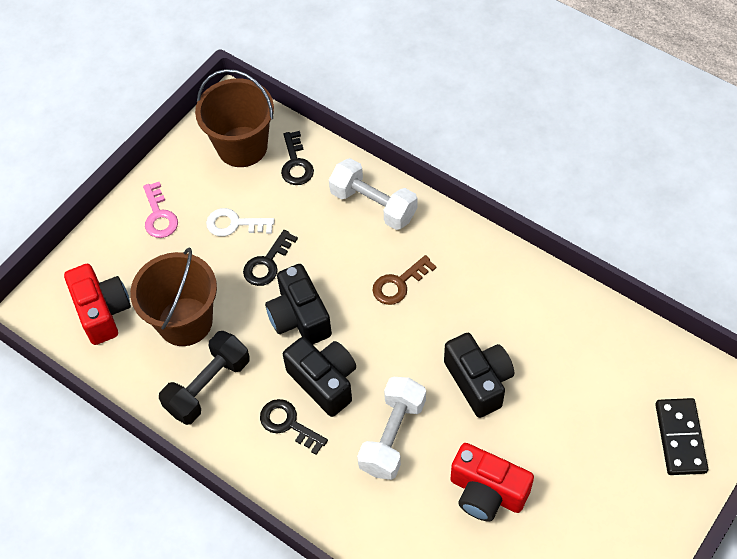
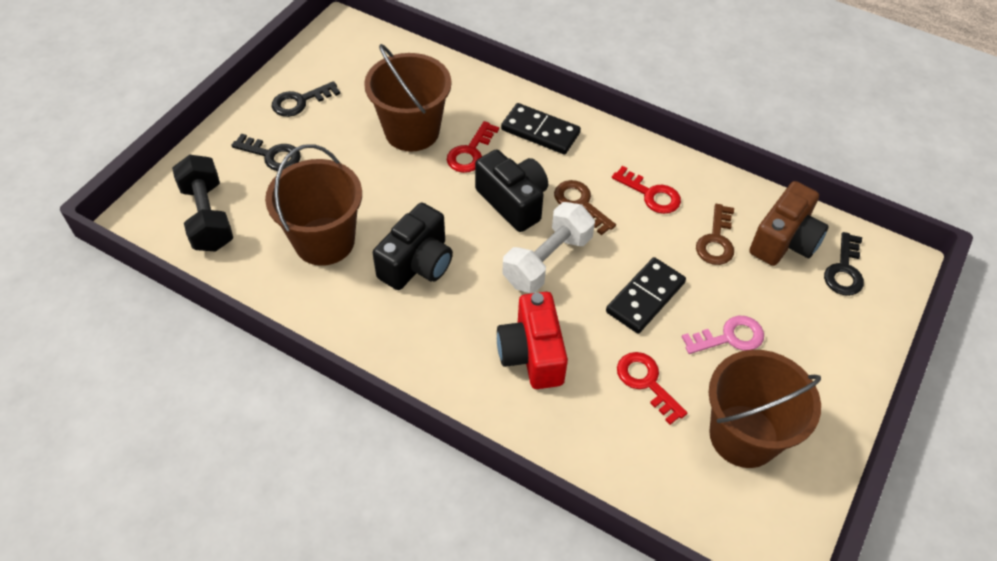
black camera: 3 -> 2
black domino: 1 -> 2
brown bucket: 2 -> 3
brown camera: 0 -> 1
brown key: 1 -> 2
red camera: 2 -> 1
red key: 0 -> 3
white dumbbell: 2 -> 1
white key: 1 -> 0

